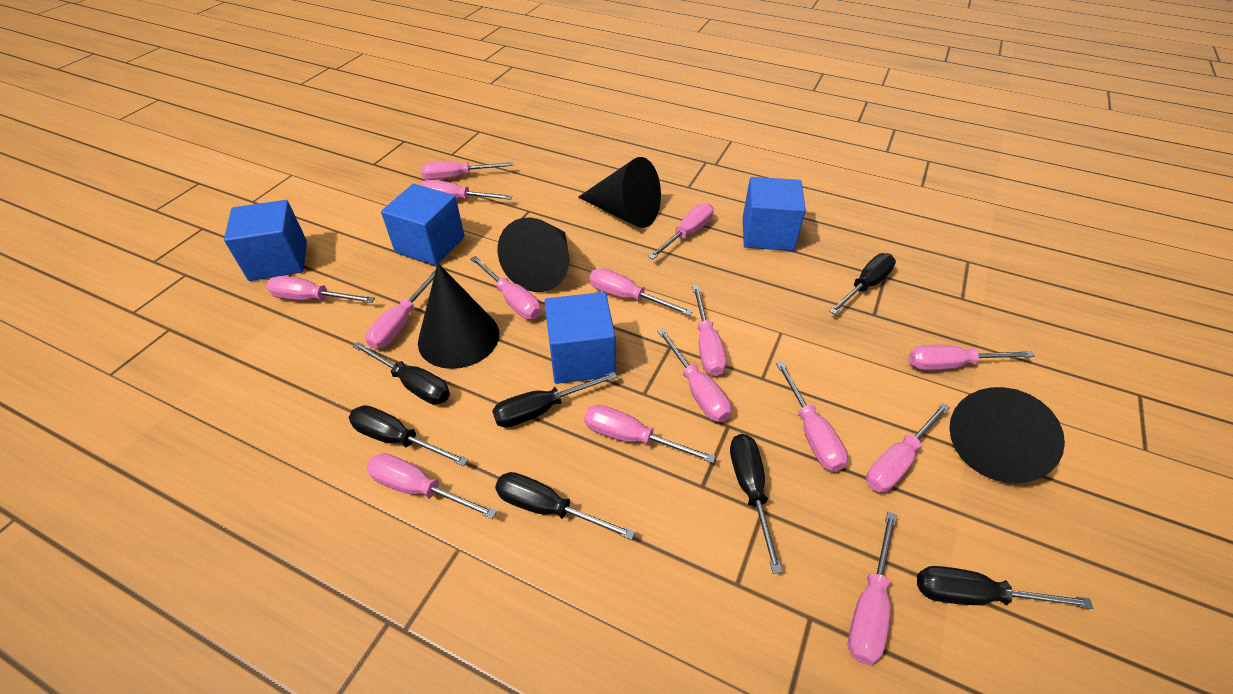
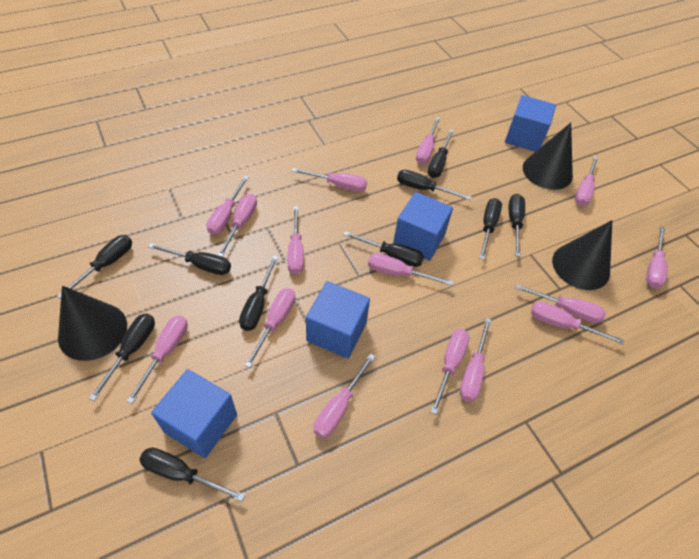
black cone: 4 -> 3
black screwdriver: 7 -> 10

